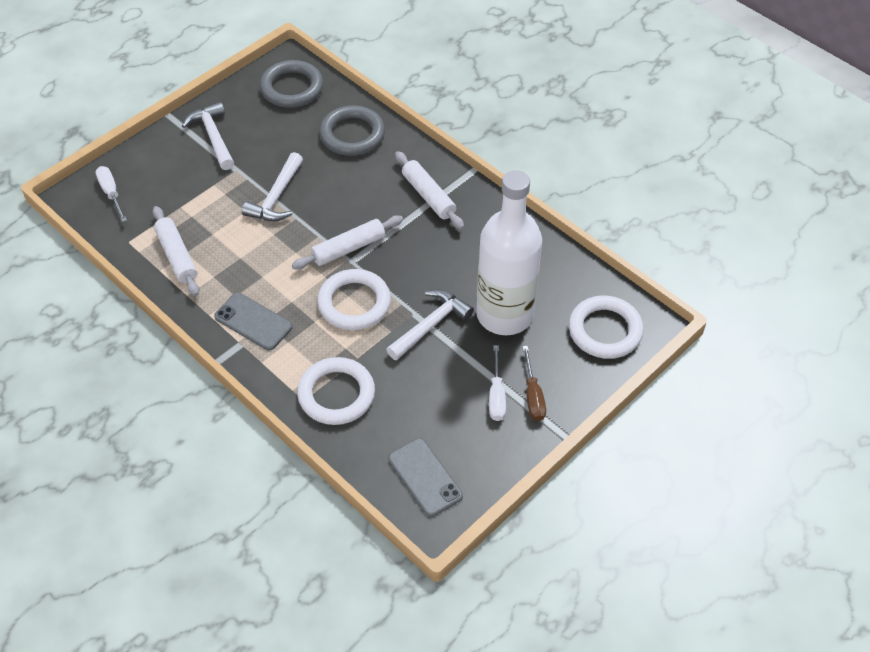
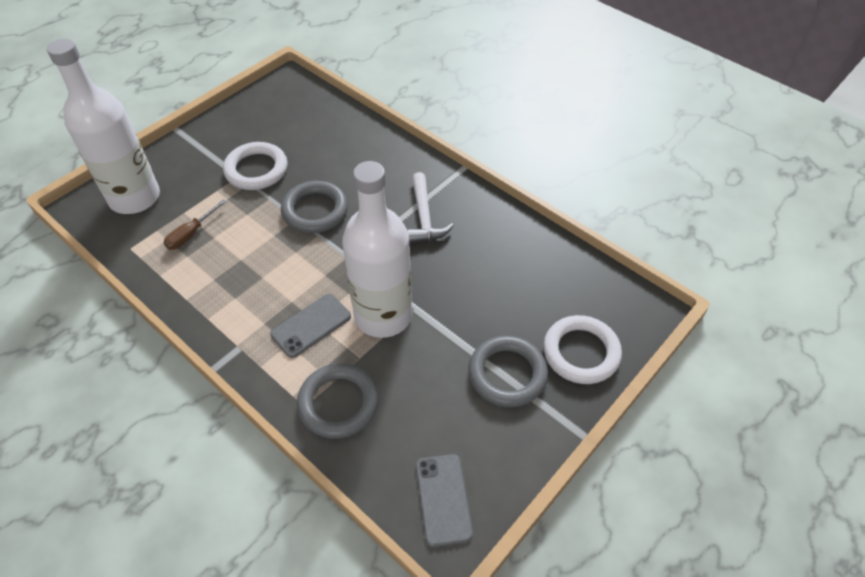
grey ring: 2 -> 3
white bottle: 1 -> 2
white hammer: 3 -> 1
white ring: 3 -> 2
white rolling pin: 3 -> 0
white screwdriver: 2 -> 0

